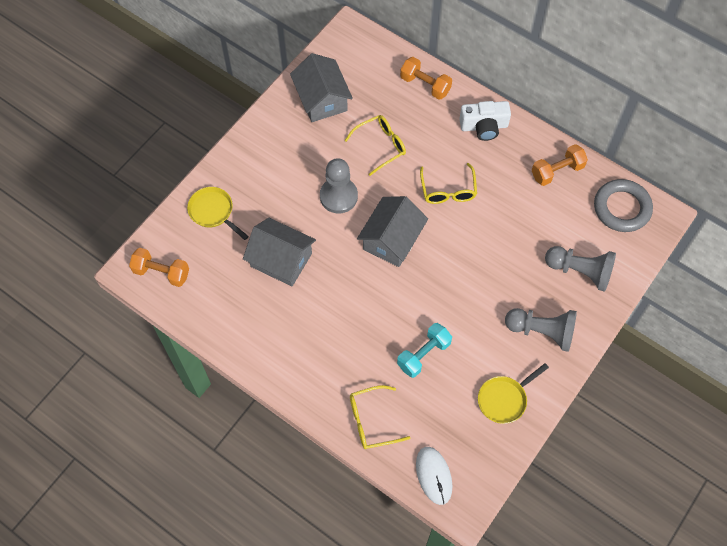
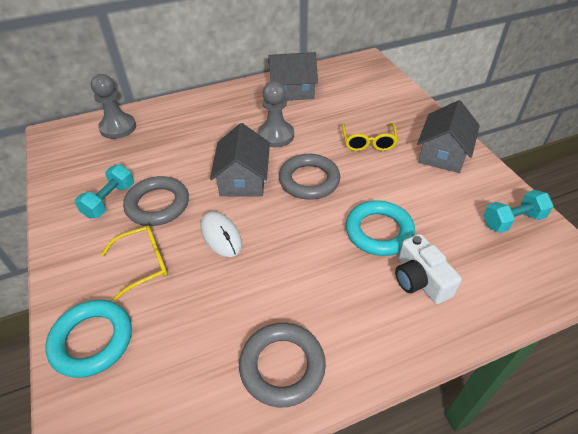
grey pawn: 3 -> 2
grey ring: 1 -> 3
orange dumbbell: 3 -> 0
turquoise dumbbell: 1 -> 2
turquoise ring: 0 -> 2
yellow glasses: 3 -> 2
yellow pan: 2 -> 0

